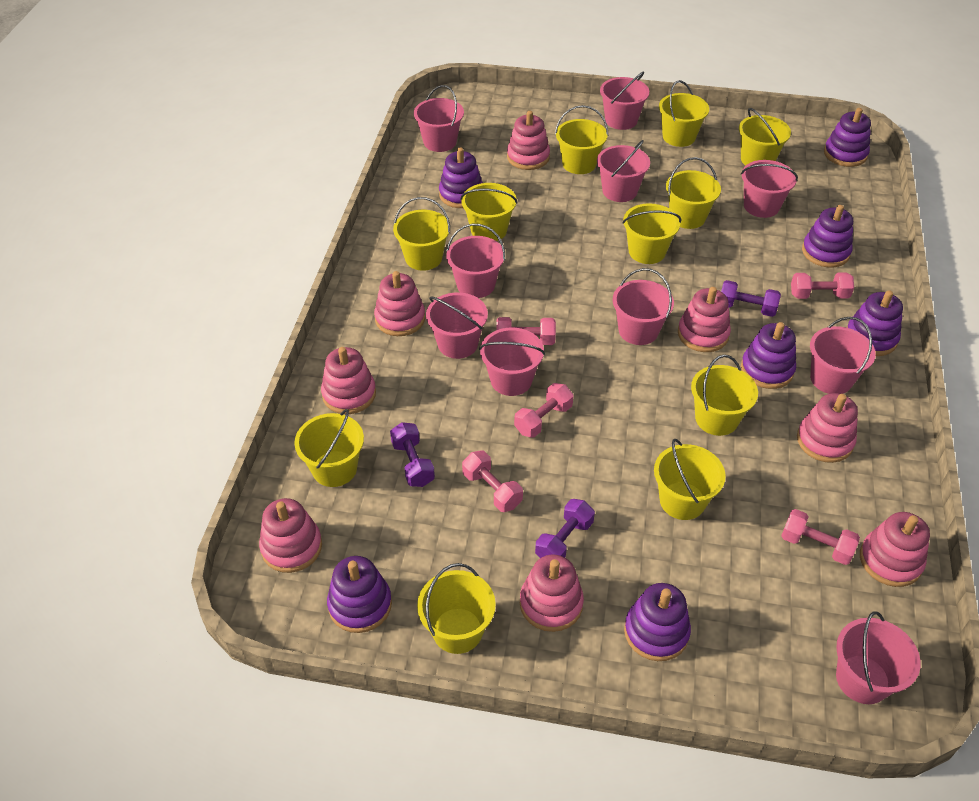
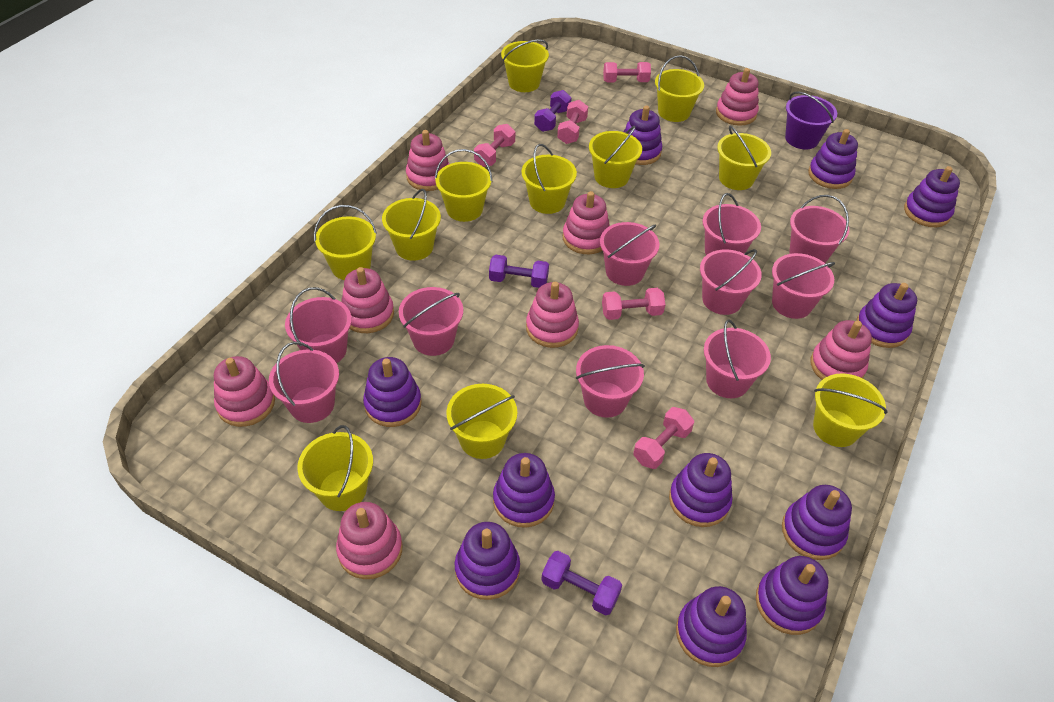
purple bucket: 0 -> 1
purple stacking toy: 7 -> 11

